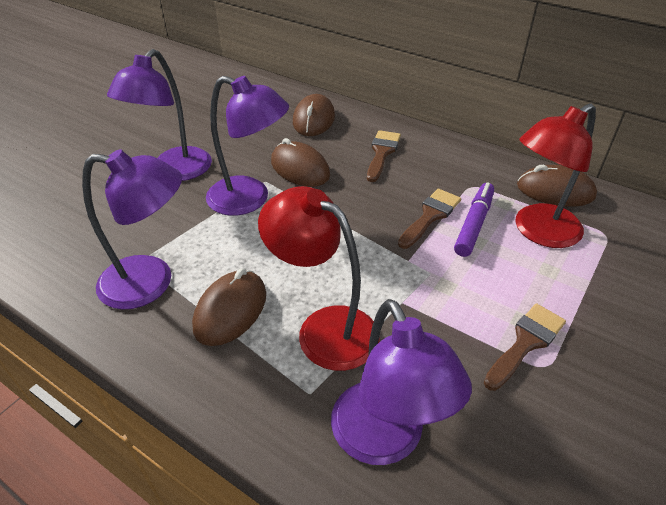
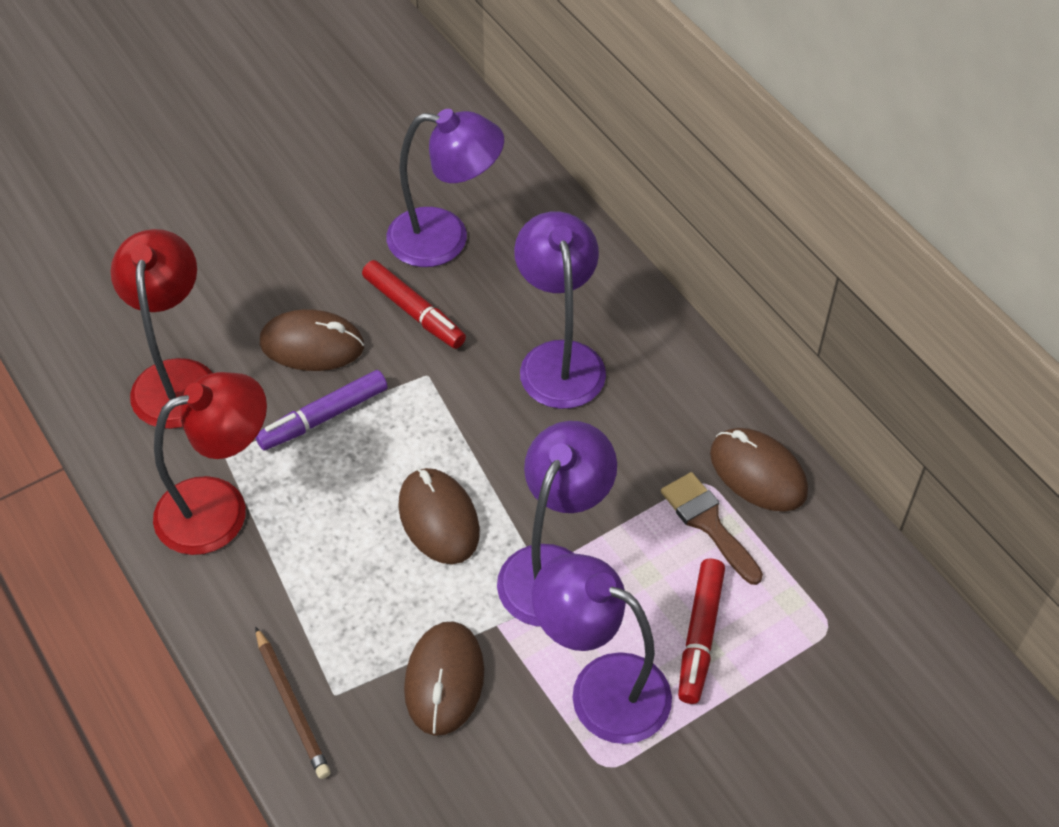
brown brush: 3 -> 1
brown pencil: 0 -> 1
red marker: 0 -> 2

